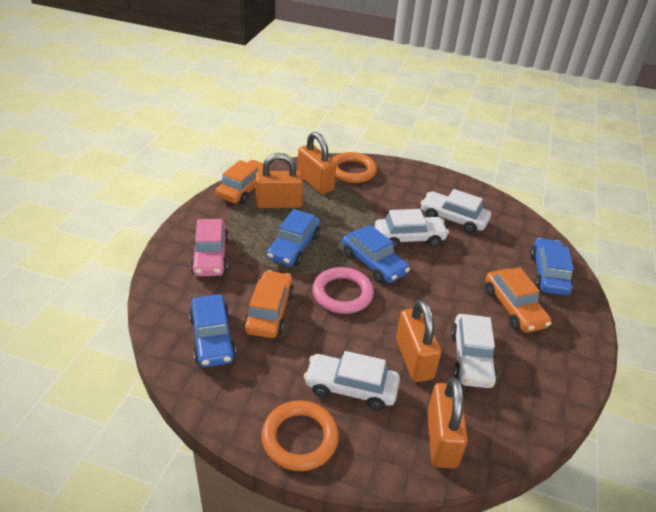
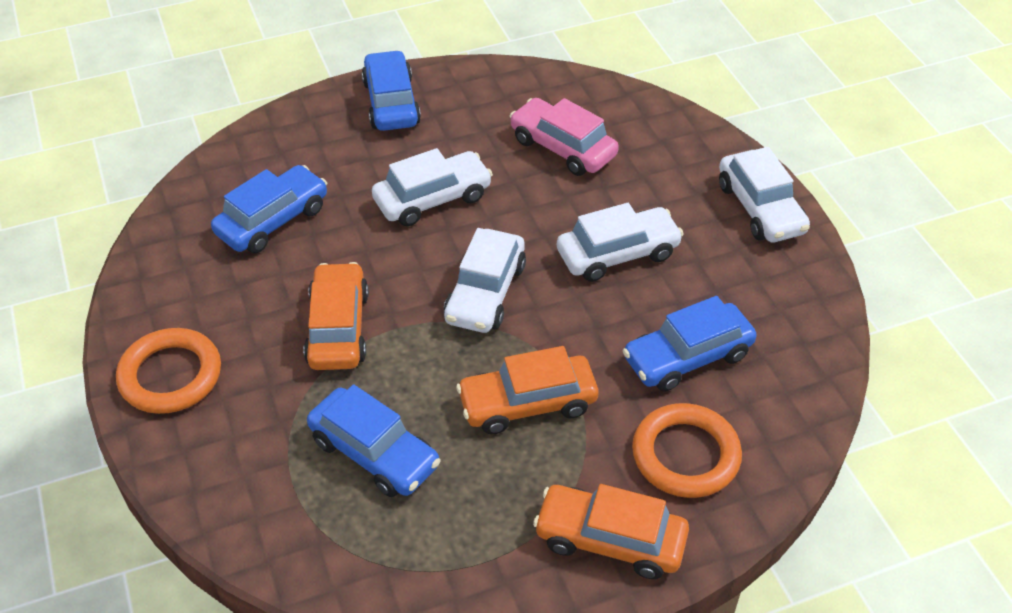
orange padlock: 4 -> 0
pink ring: 1 -> 0

